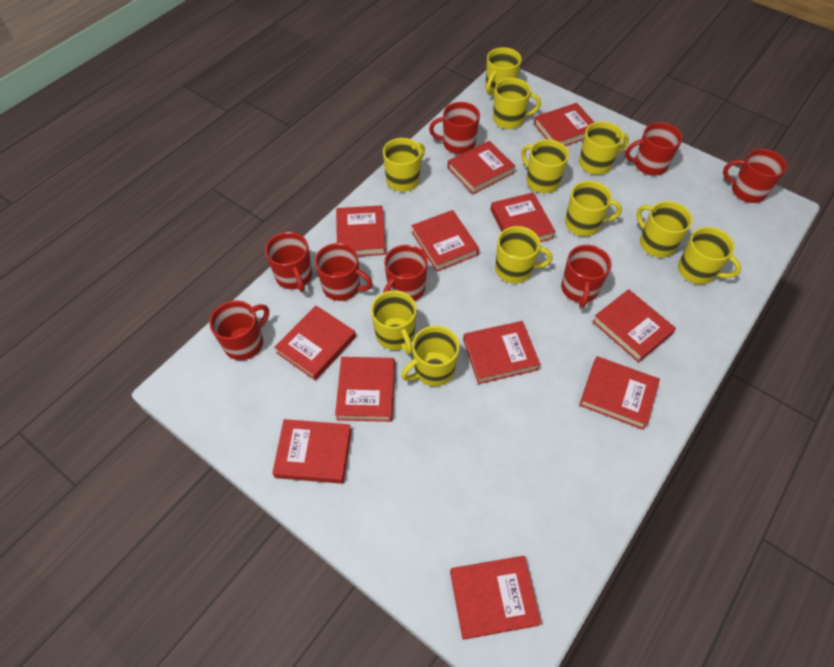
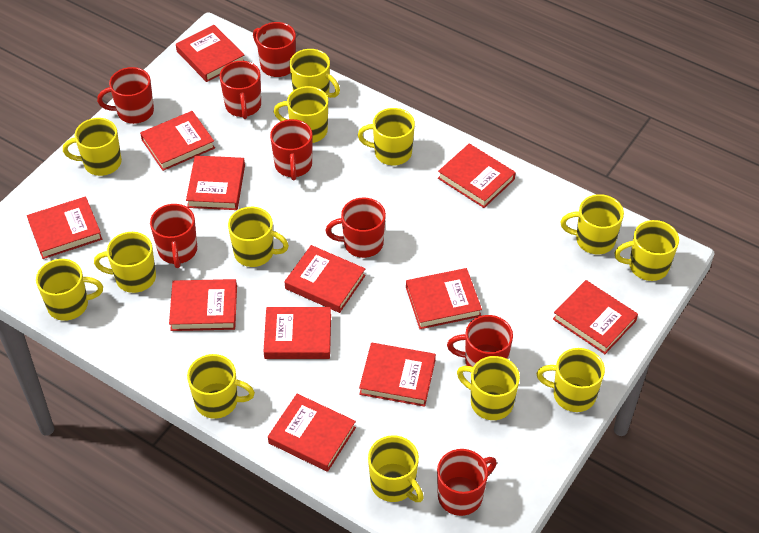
yellow mug: 11 -> 13

